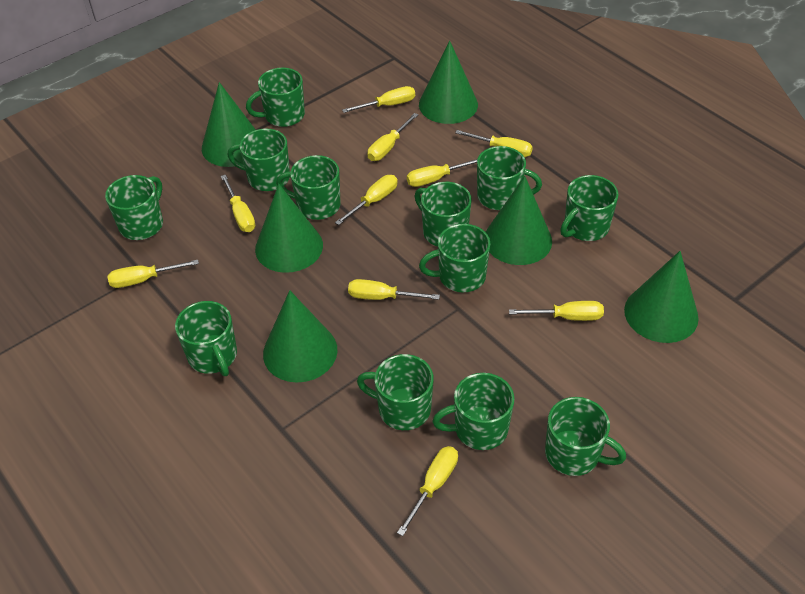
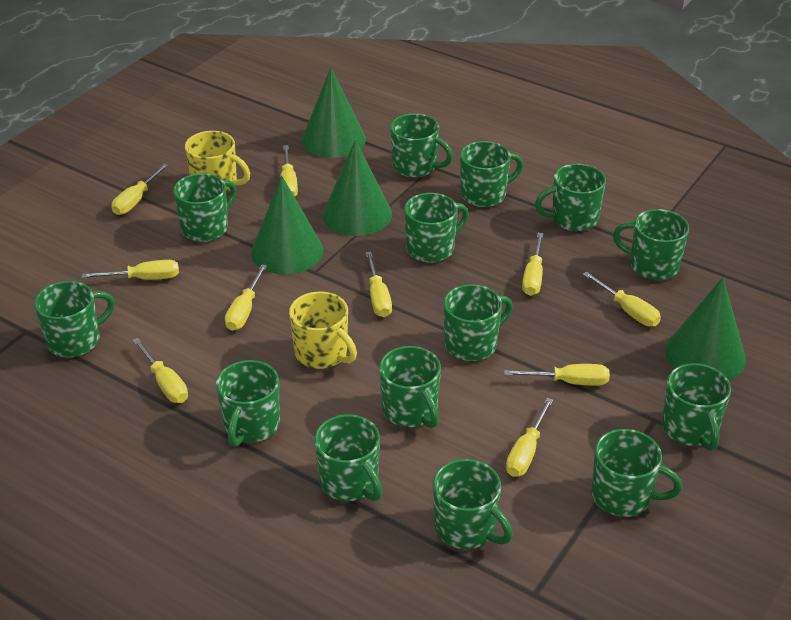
green cone: 6 -> 4
green mug: 12 -> 14
yellow mug: 0 -> 2

